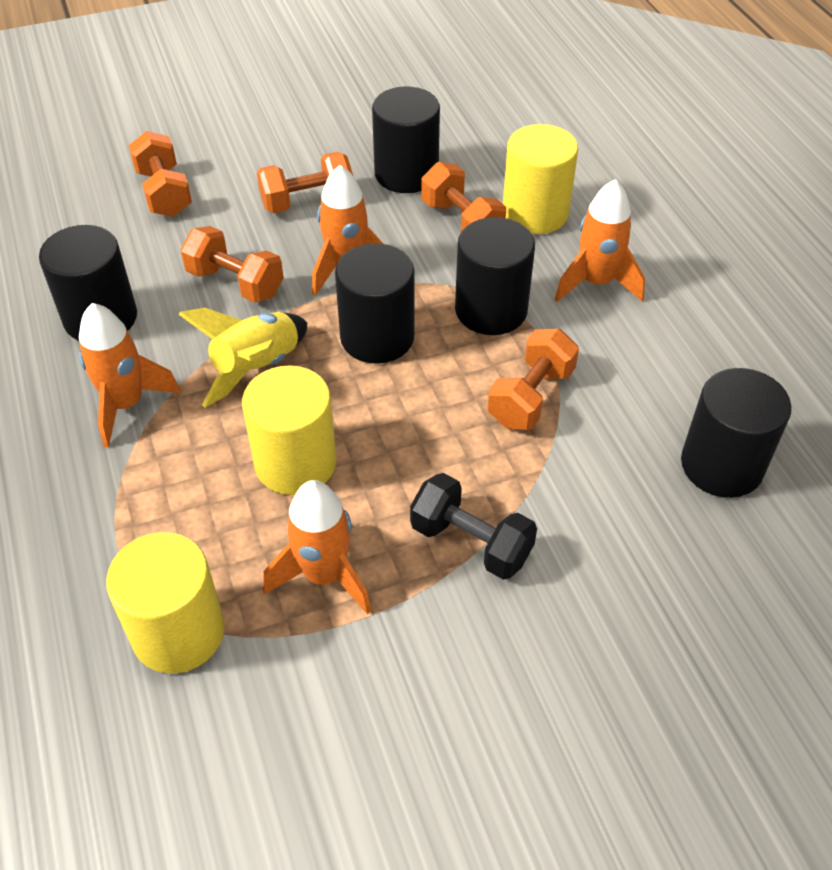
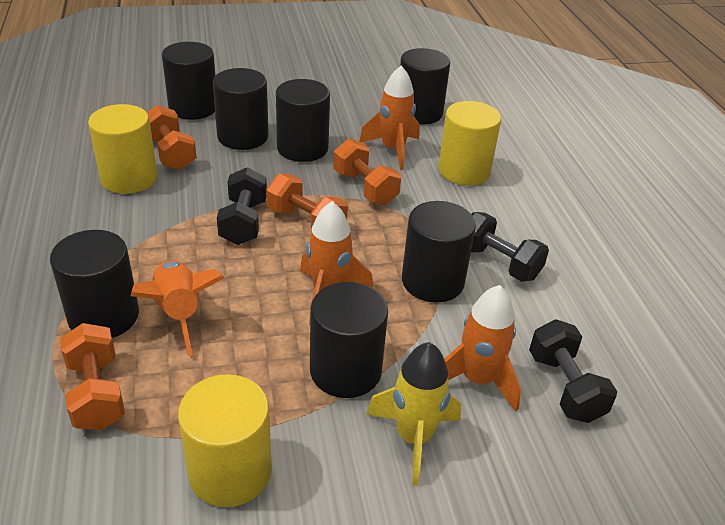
black cylinder: 5 -> 7
black dumbbell: 1 -> 3
orange dumbbell: 5 -> 4

